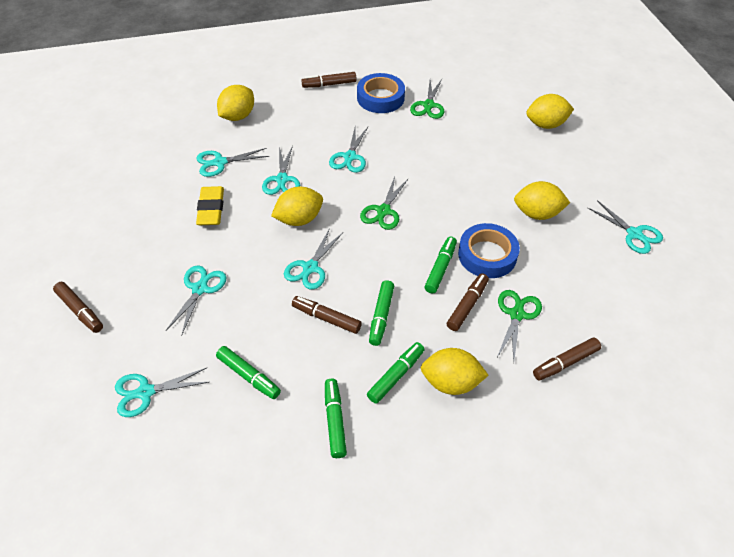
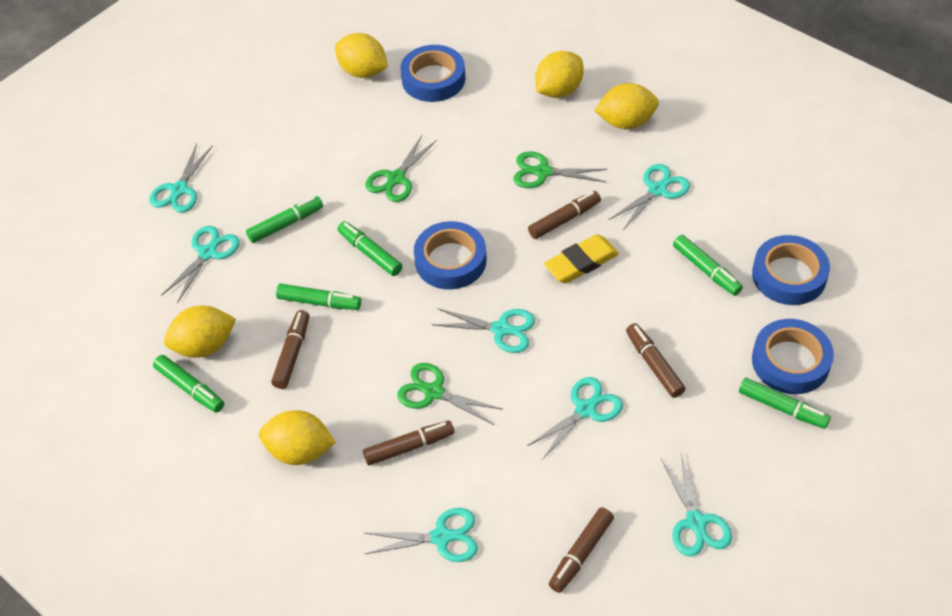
blue tape: 2 -> 4
green marker: 5 -> 6

